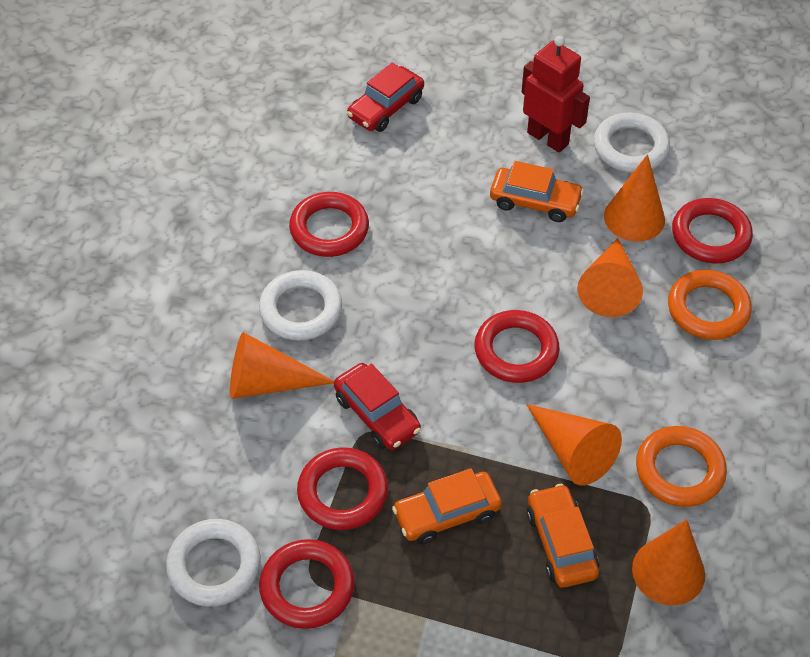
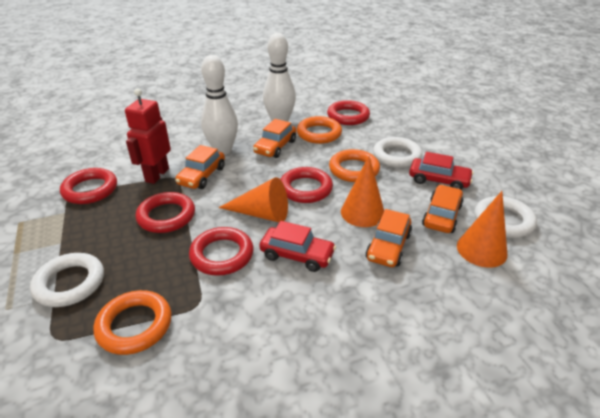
orange car: 3 -> 4
orange cone: 5 -> 3
orange ring: 2 -> 3
white bowling pin: 0 -> 2

